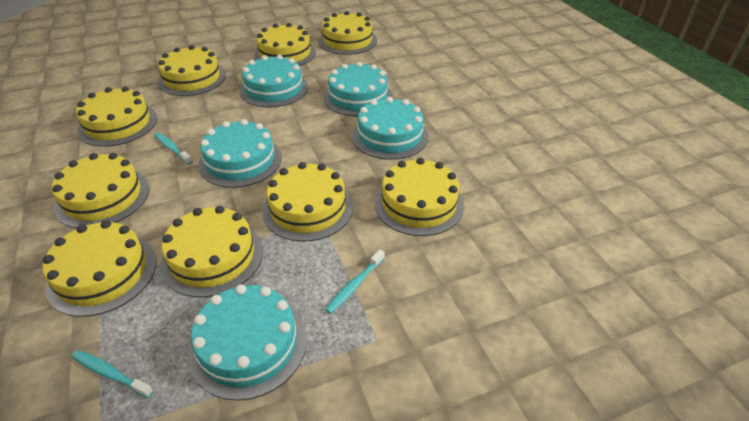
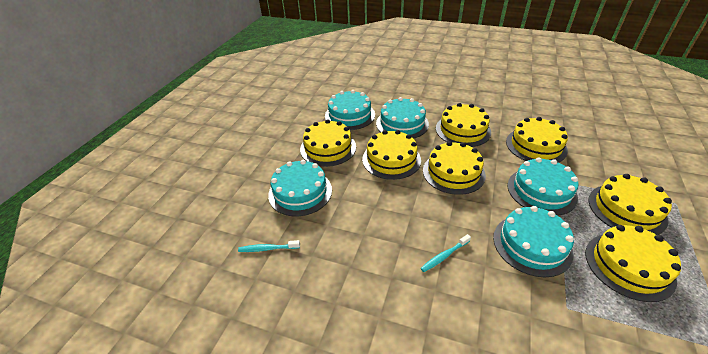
turquoise toothbrush: 3 -> 2
yellow cake: 9 -> 7

